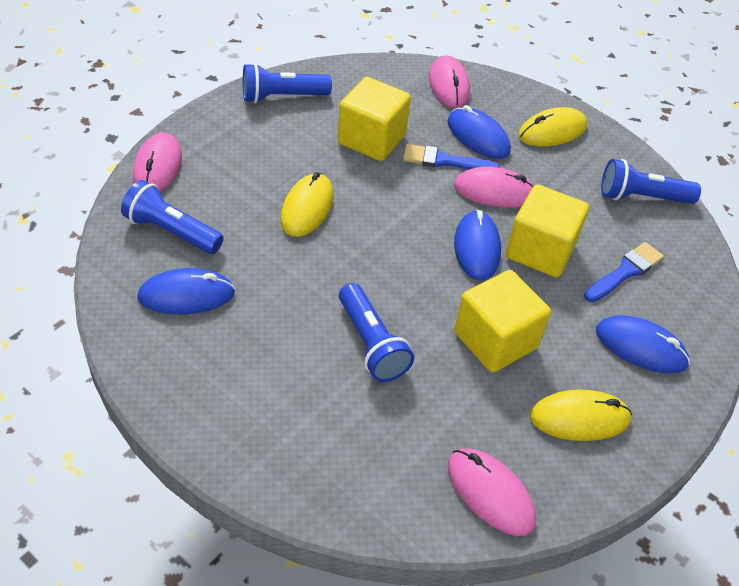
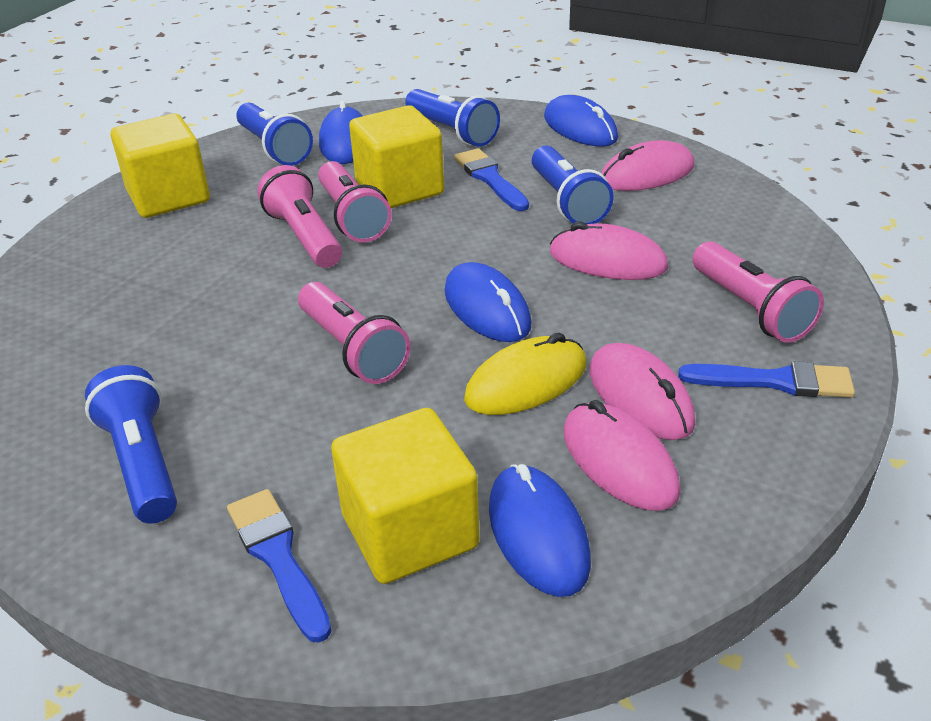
blue brush: 2 -> 3
pink flashlight: 0 -> 4
yellow mouse: 3 -> 1

